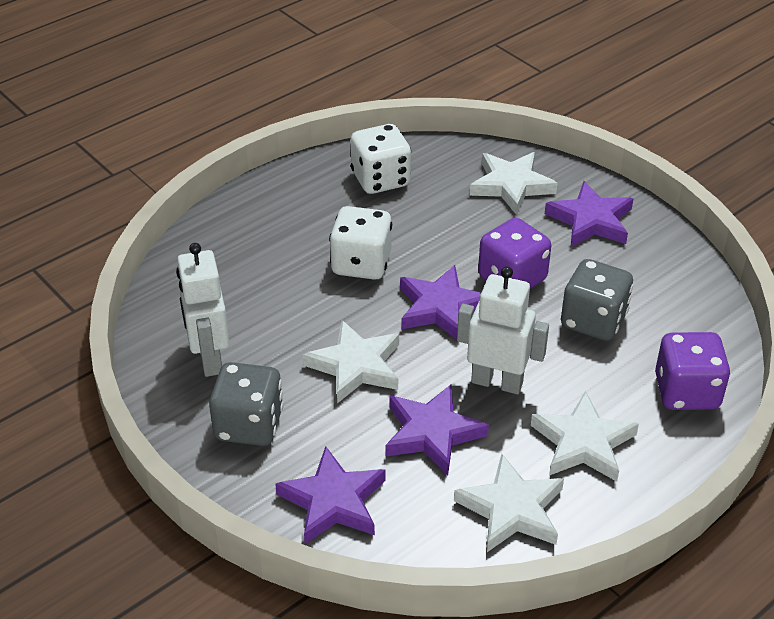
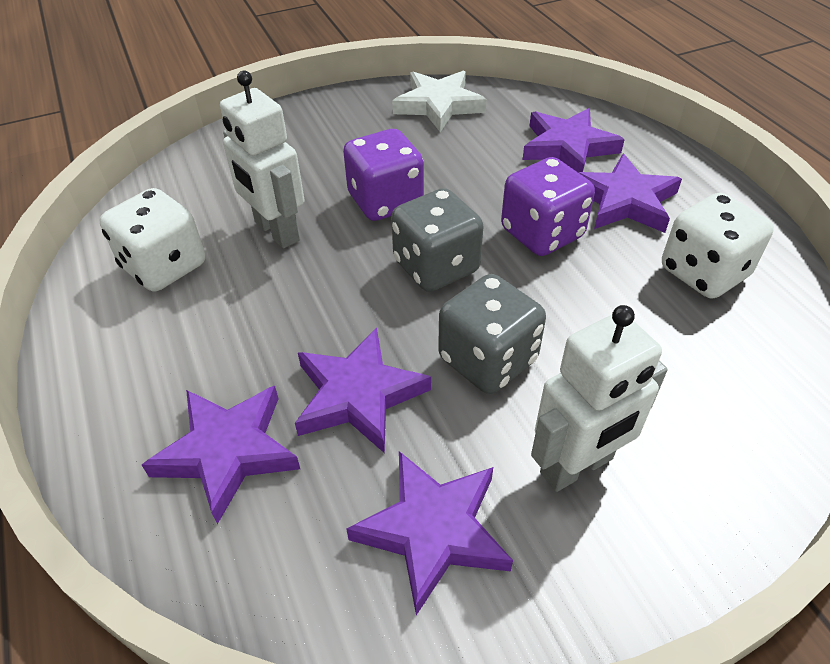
purple star: 4 -> 5
white star: 4 -> 1

